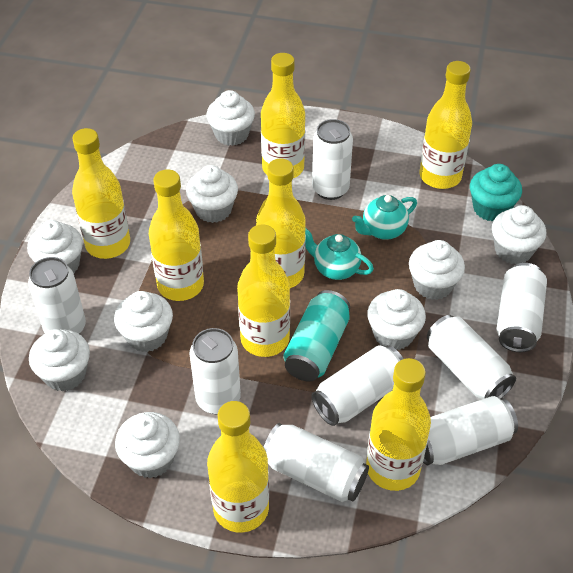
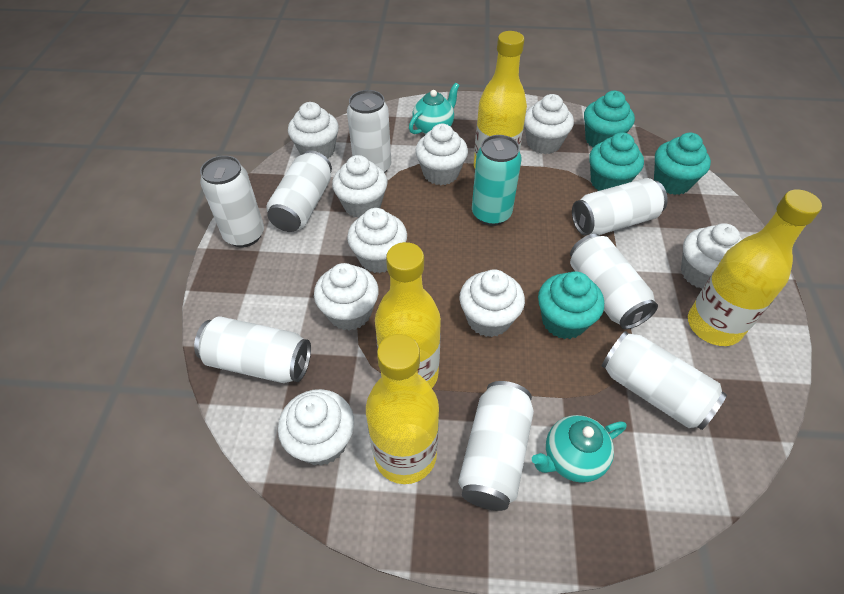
turquoise cupcake: 1 -> 4
yellow bottle: 8 -> 4

